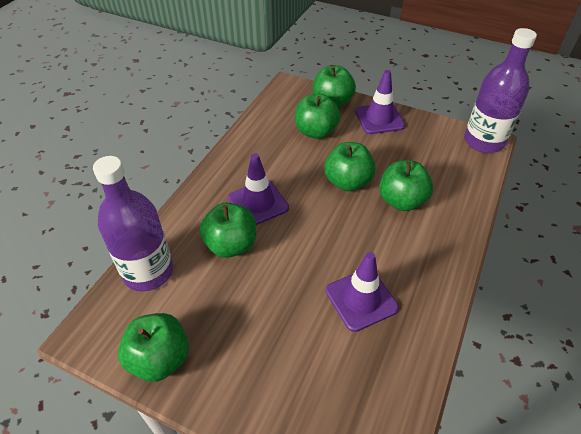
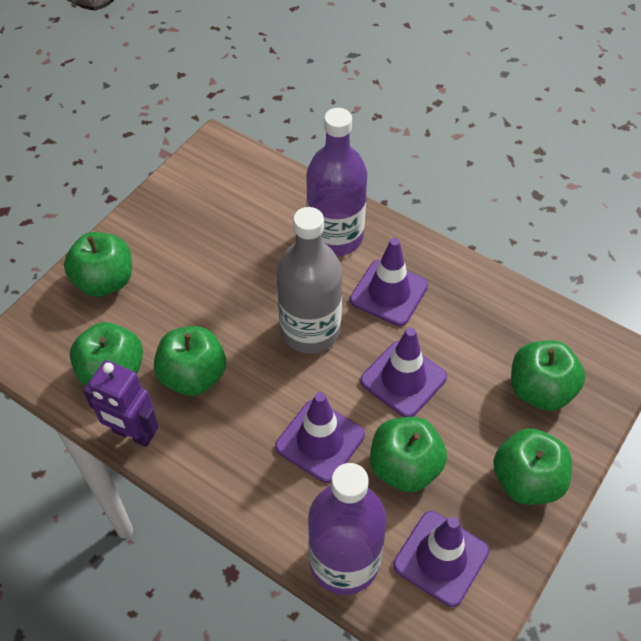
grey bottle: 0 -> 1
purple robot: 0 -> 1
purple traffic cone: 3 -> 4

